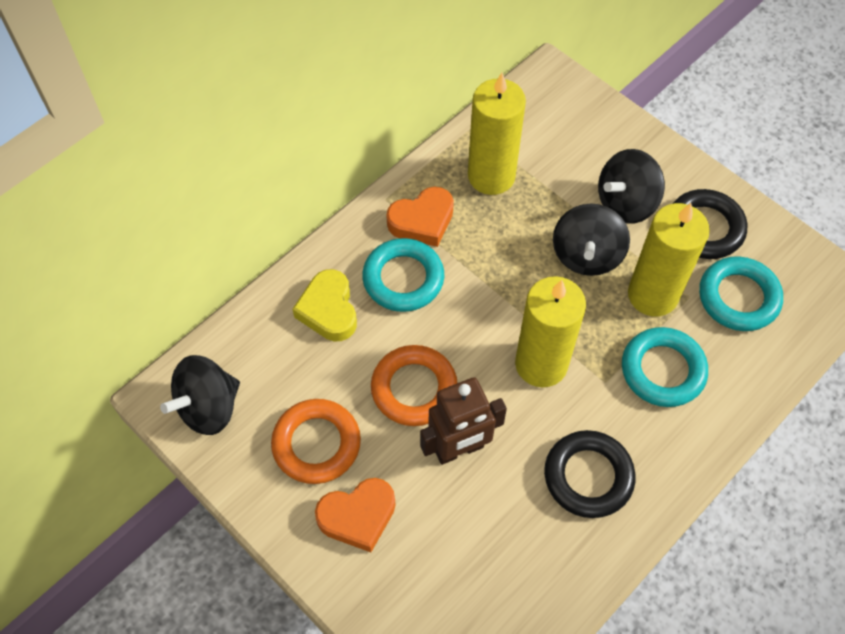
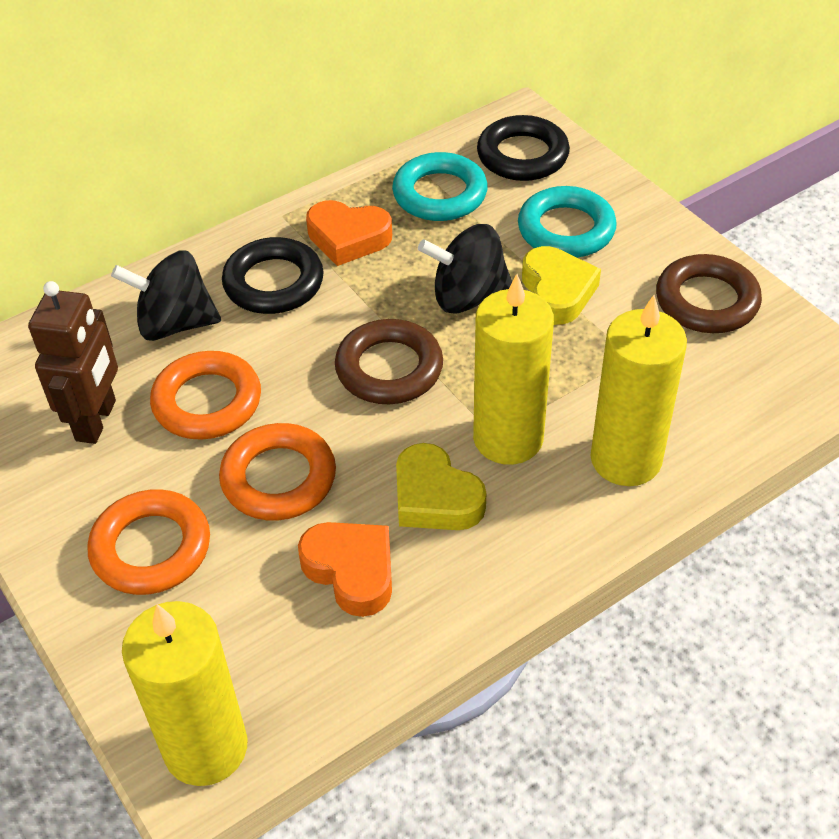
black spinning top: 3 -> 2
brown ring: 0 -> 2
orange ring: 2 -> 3
turquoise ring: 3 -> 2
yellow heart: 1 -> 2

